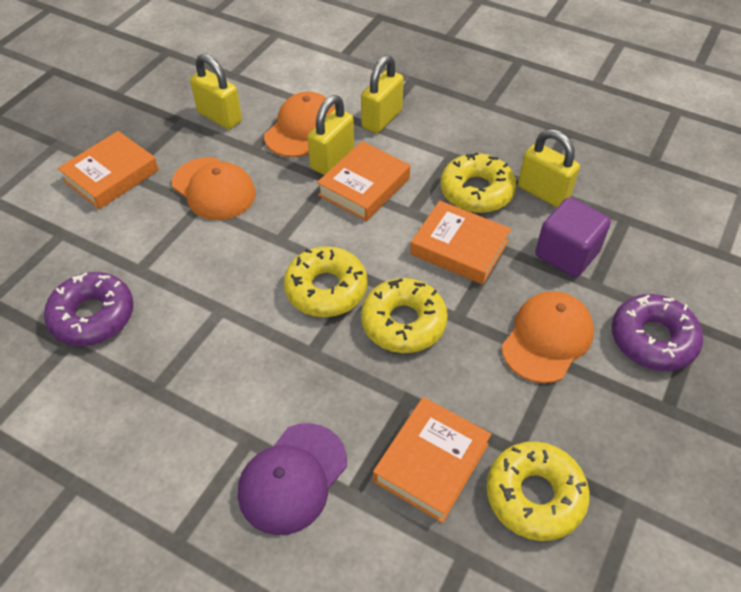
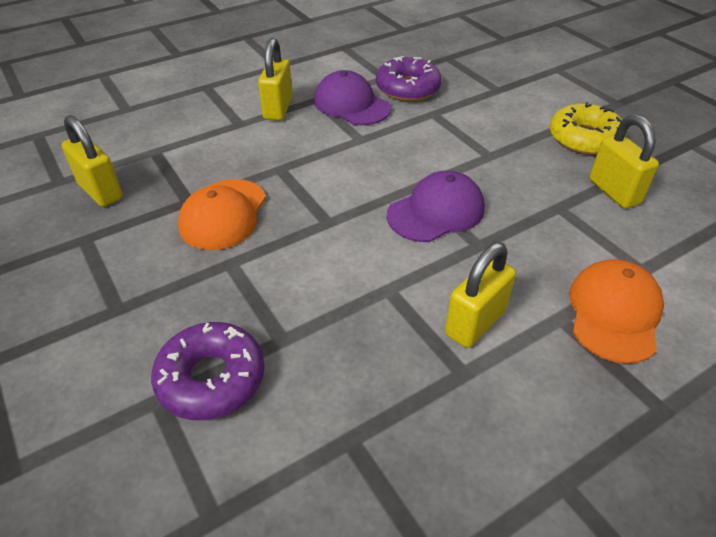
orange book: 4 -> 0
orange cap: 3 -> 2
purple cap: 1 -> 2
purple cube: 1 -> 0
yellow donut: 4 -> 1

